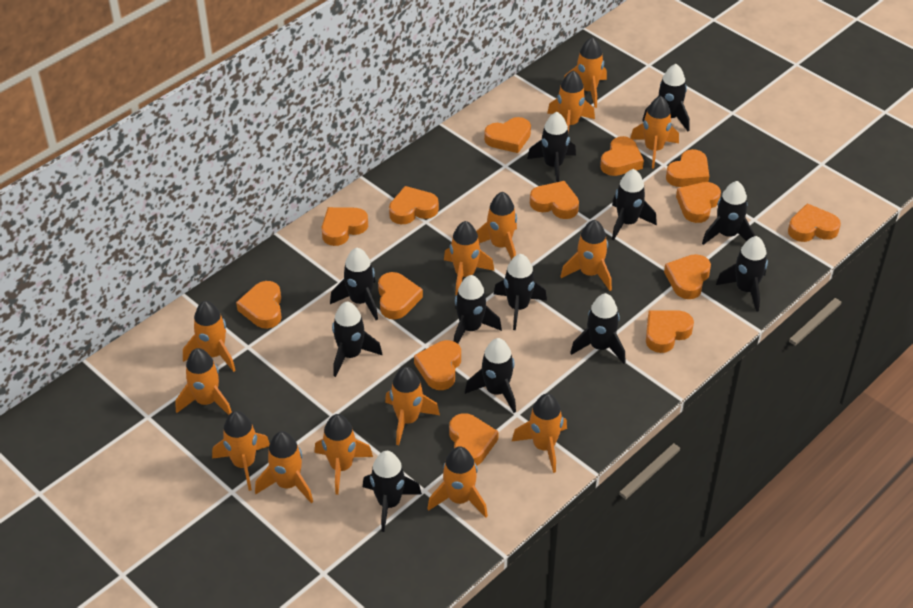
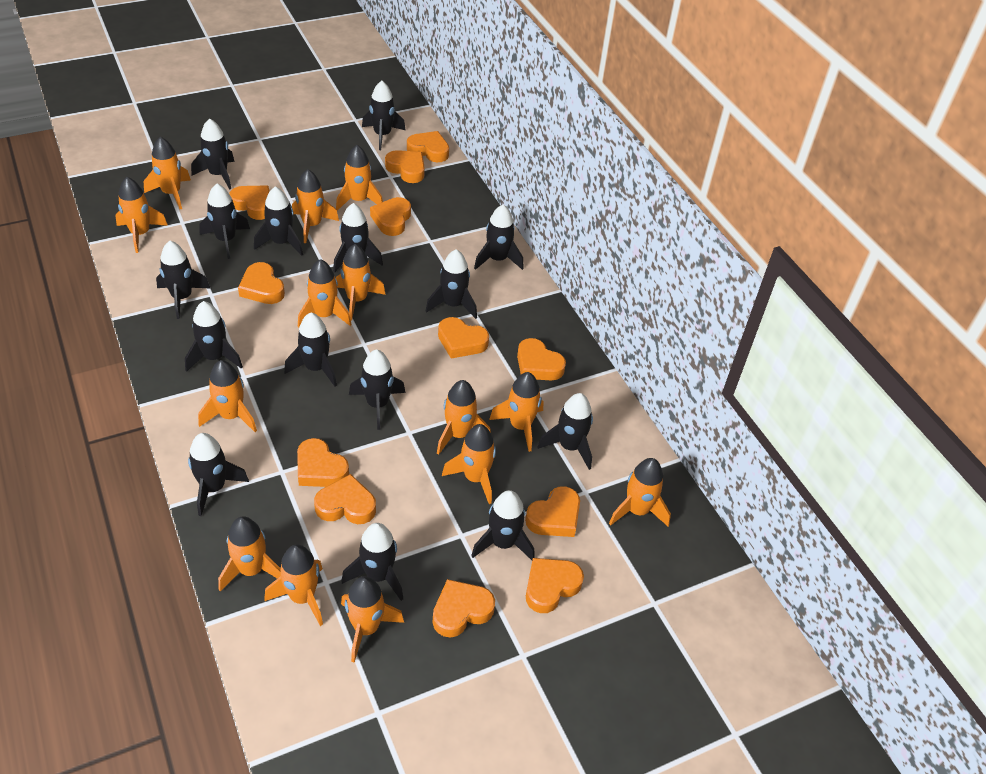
black rocket: 12 -> 15
orange heart: 14 -> 12

